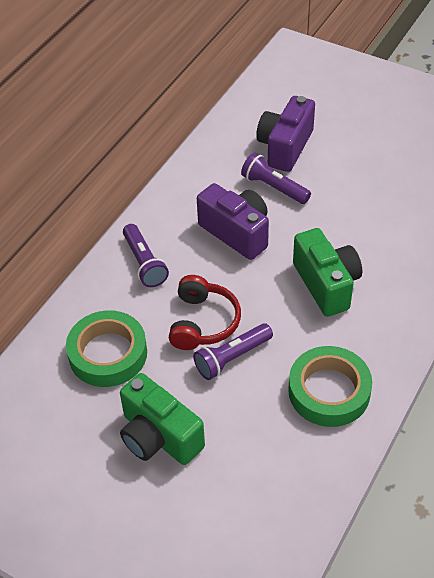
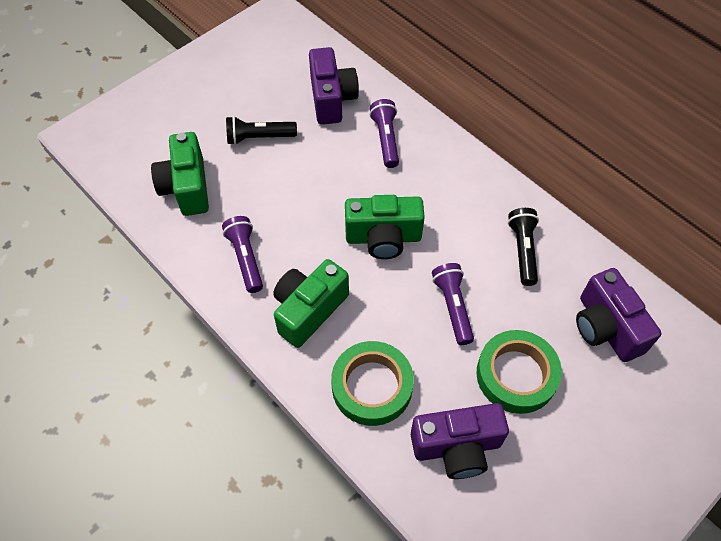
black flashlight: 0 -> 2
green camera: 2 -> 3
purple camera: 2 -> 3
red headphones: 1 -> 0

